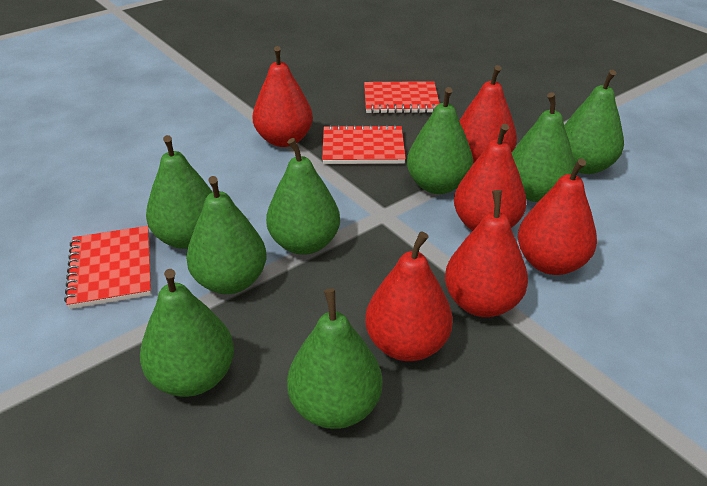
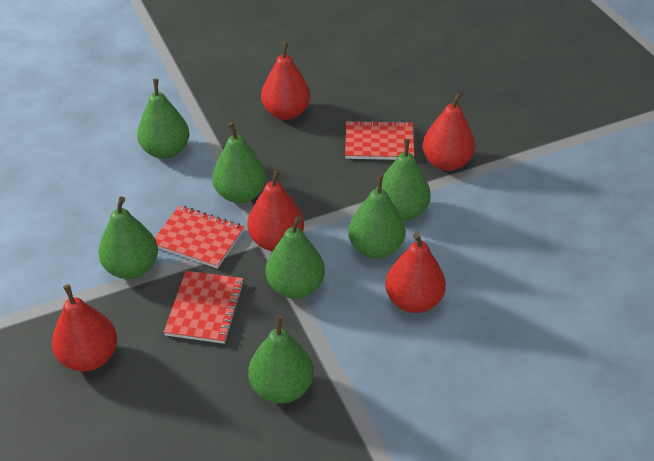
green pear: 8 -> 7
red pear: 6 -> 5

